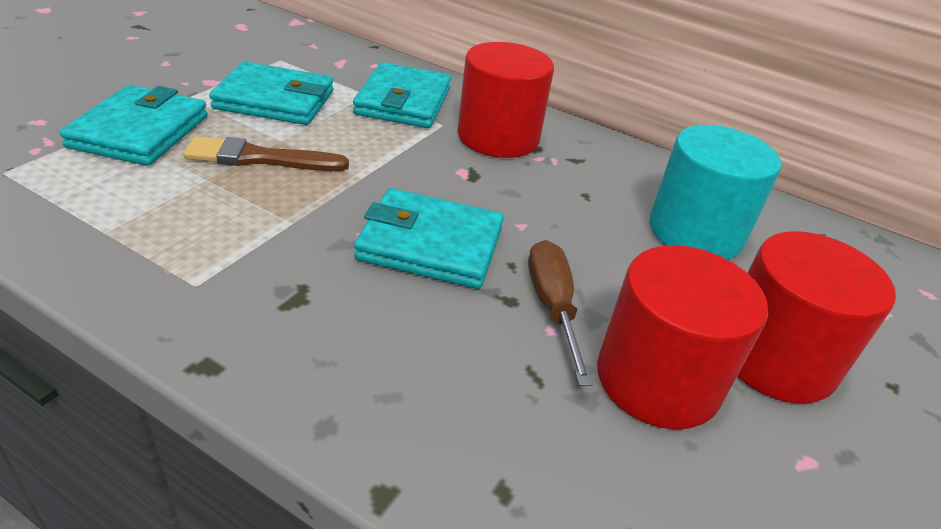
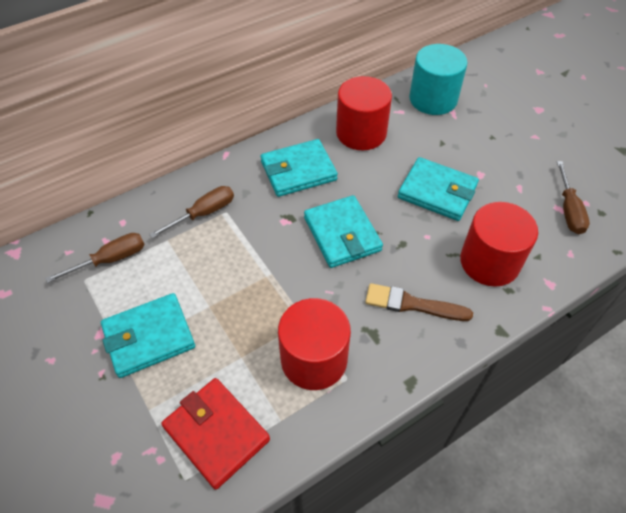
brown screwdriver: 1 -> 3
red wallet: 0 -> 1

